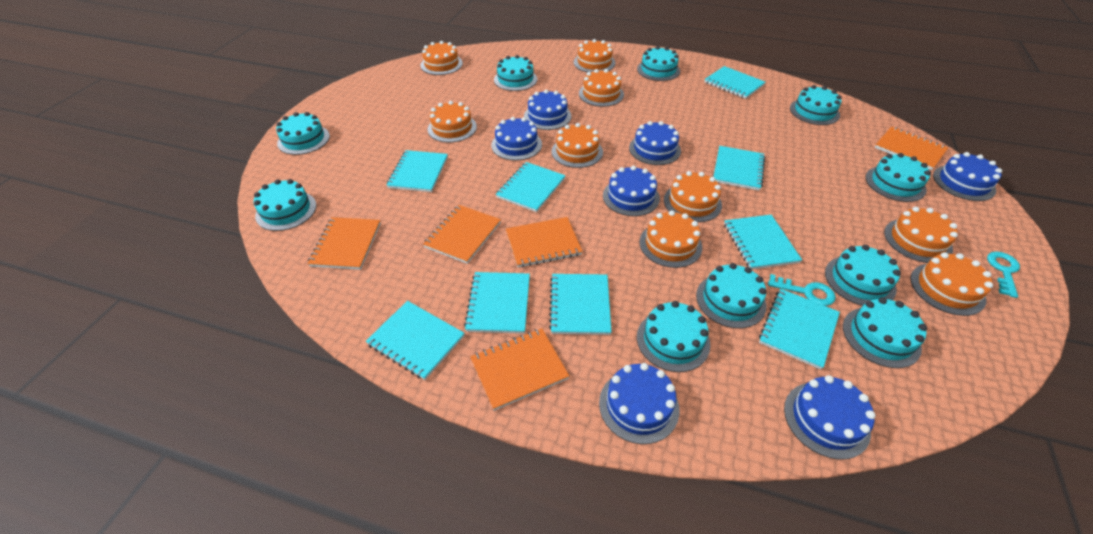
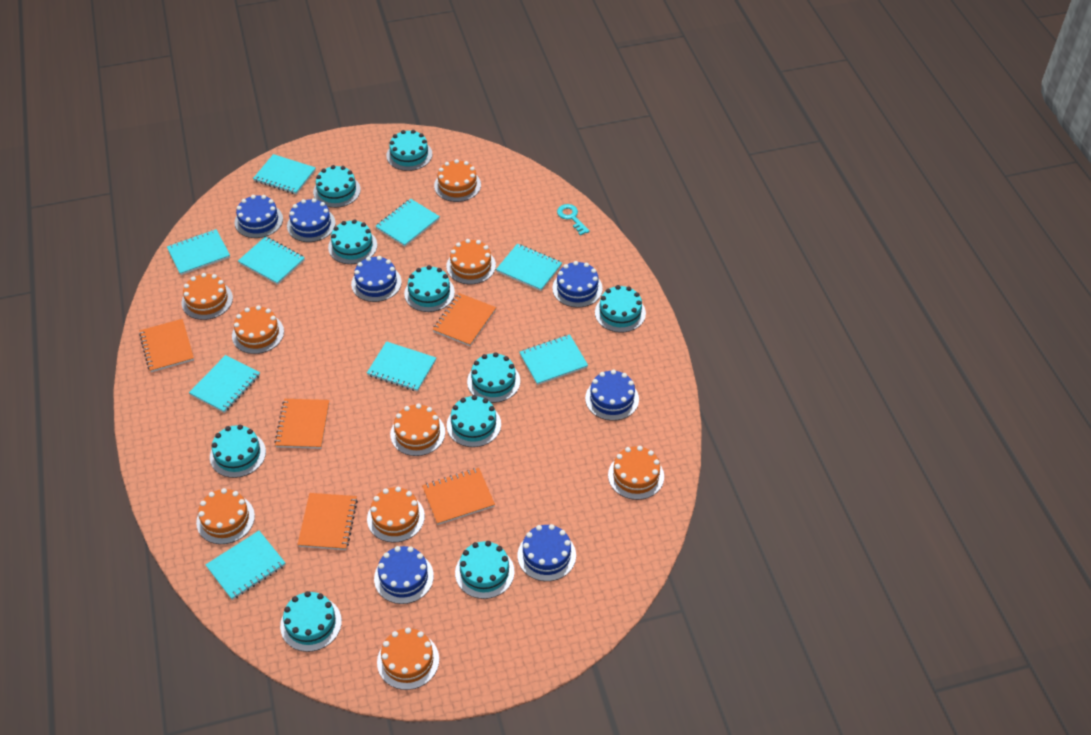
turquoise key: 2 -> 1

